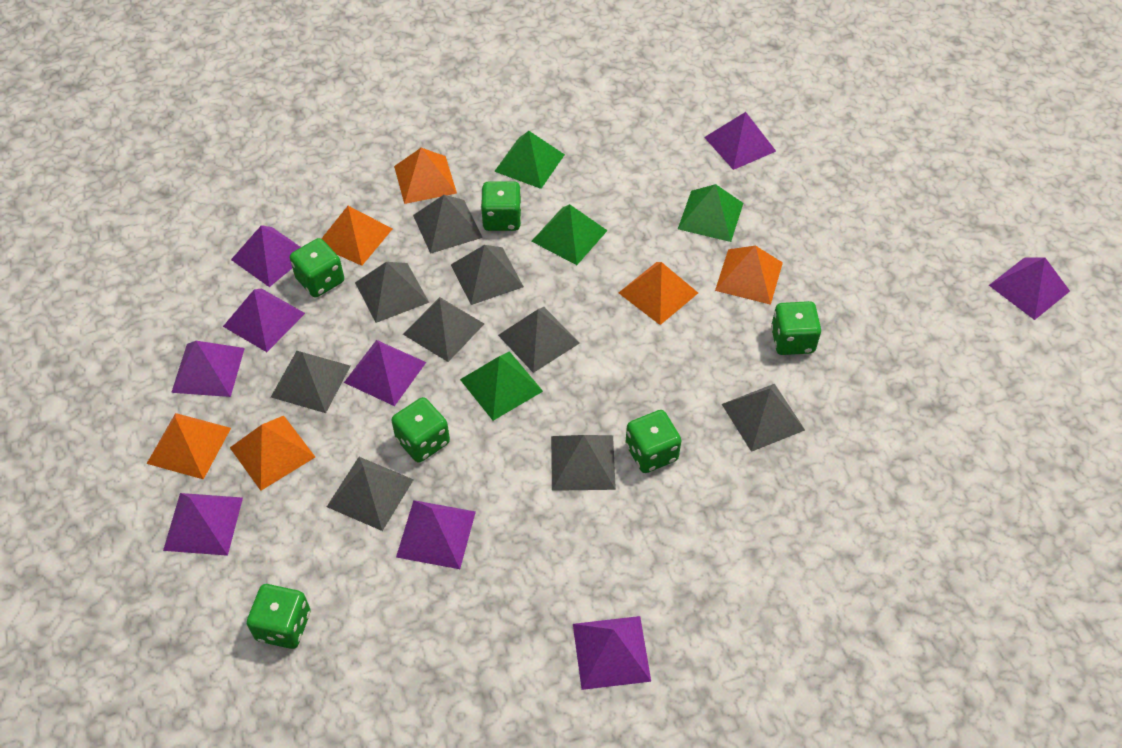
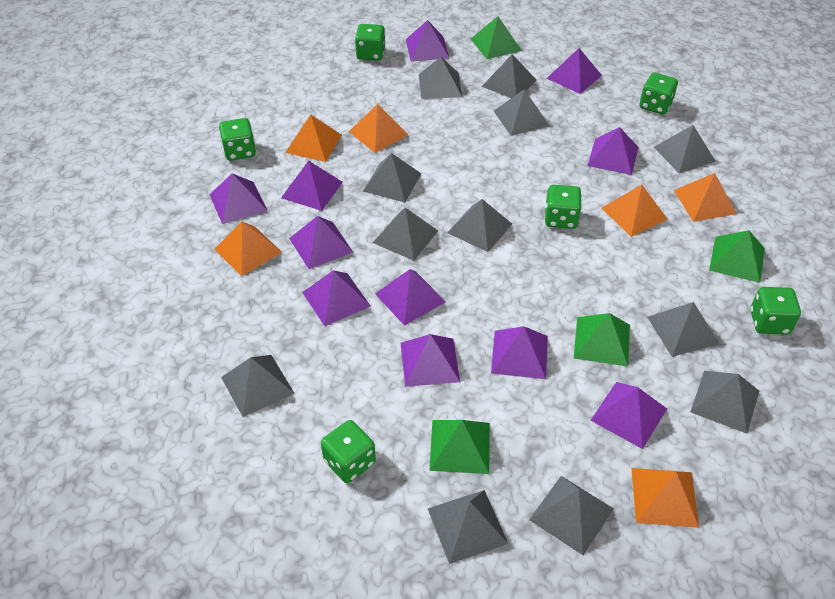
grey pyramid: 9 -> 12
purple pyramid: 9 -> 11

